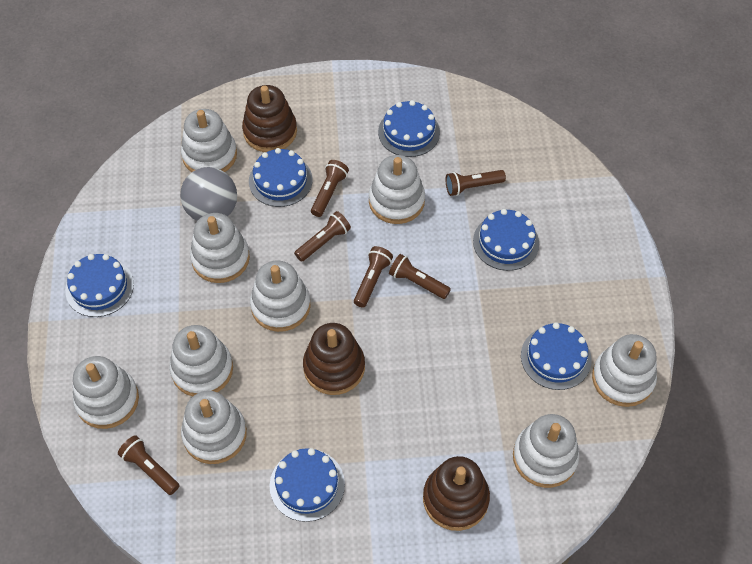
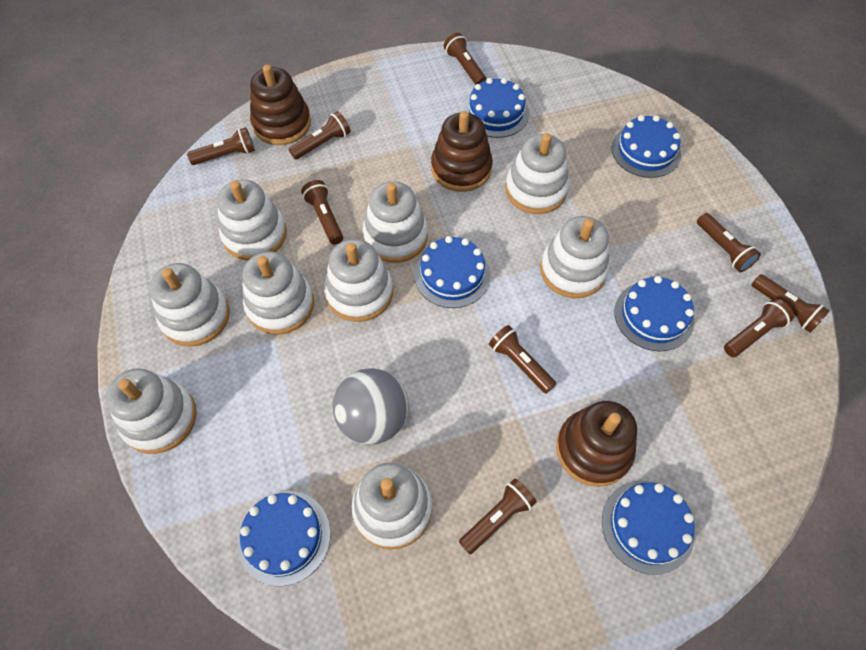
brown flashlight: 6 -> 9

